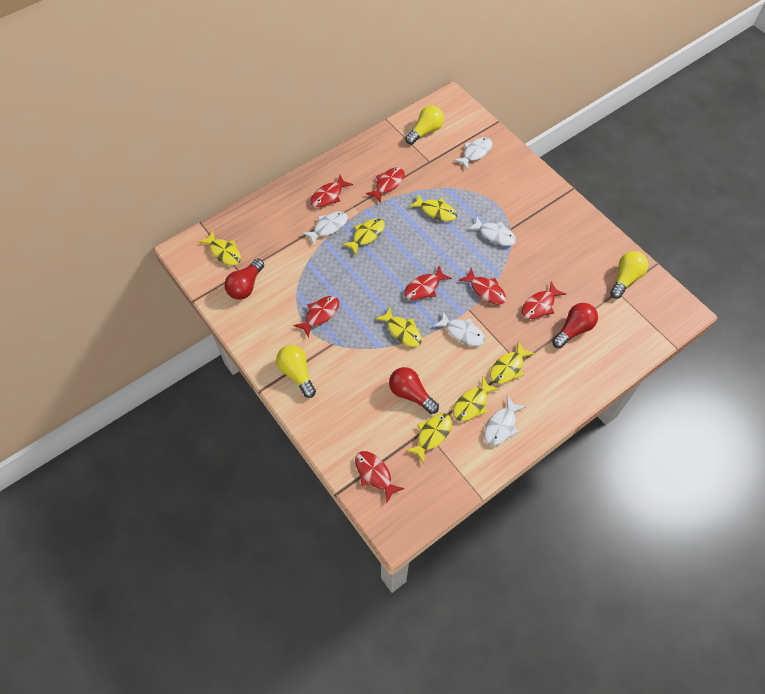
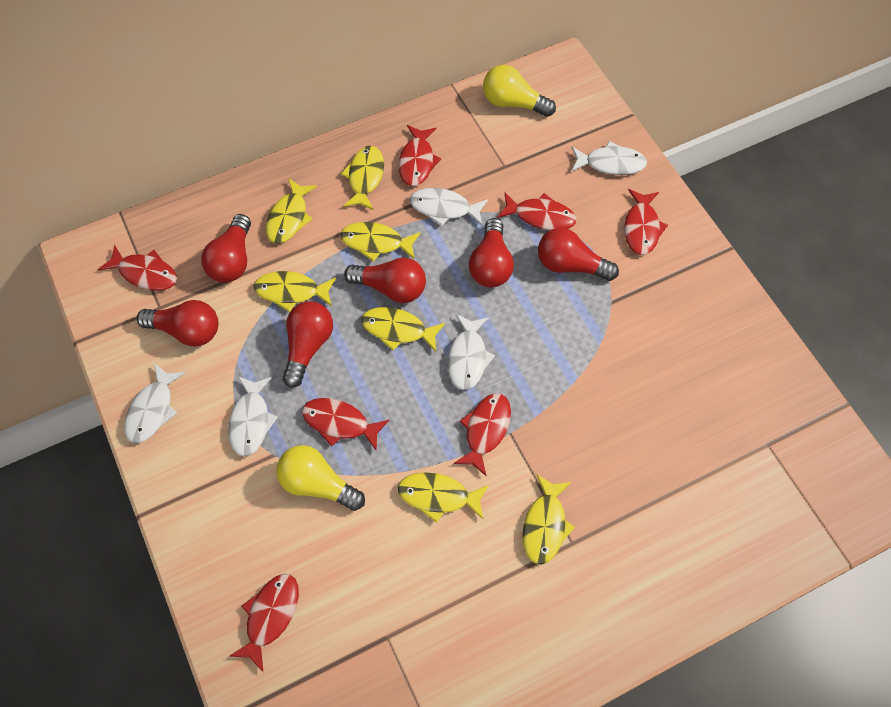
red light bulb: 3 -> 6
yellow light bulb: 3 -> 2

